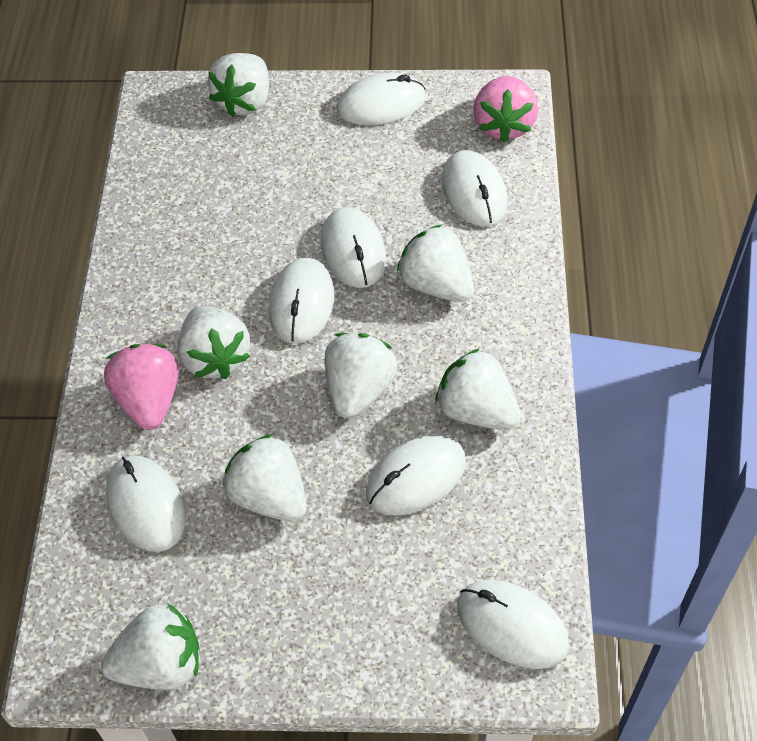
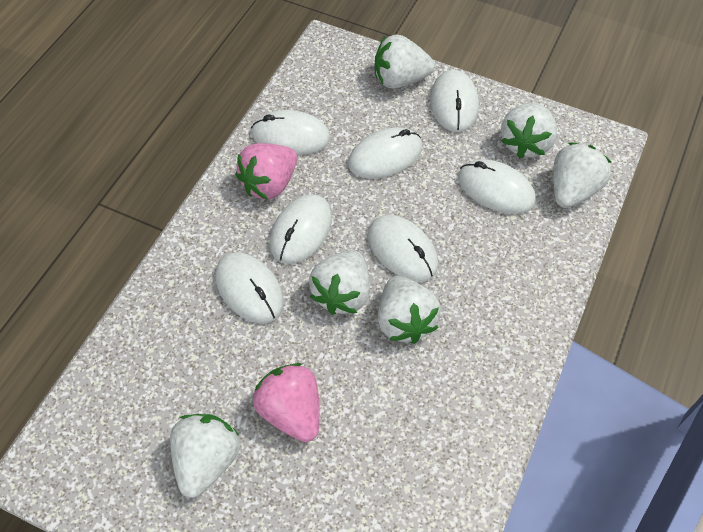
white strawberry: 7 -> 6

